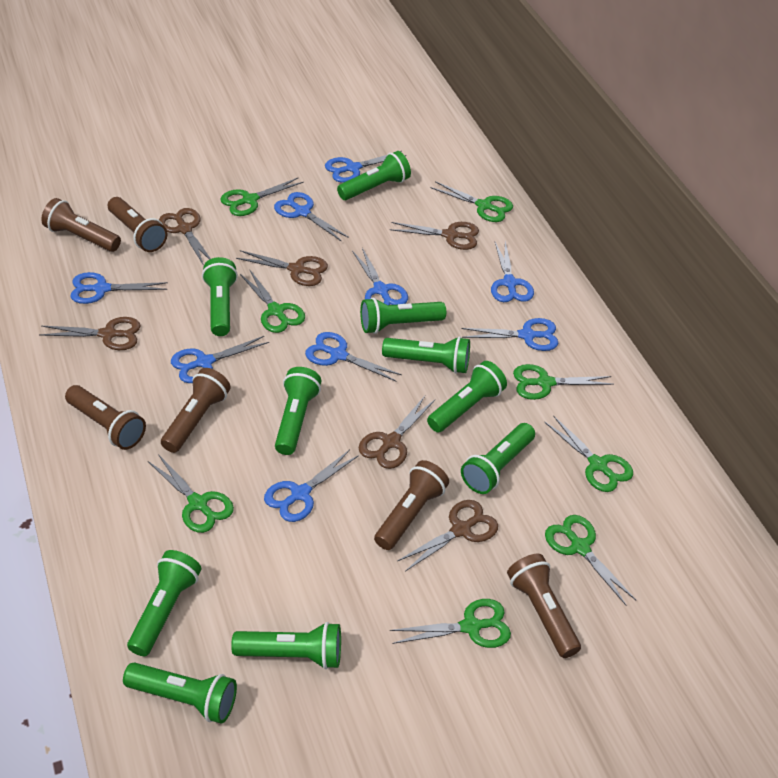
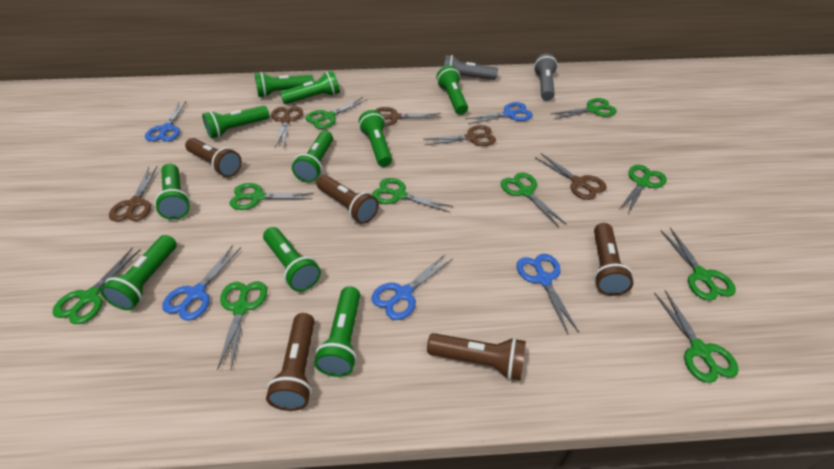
blue scissors: 9 -> 5
brown flashlight: 6 -> 5
brown scissors: 6 -> 5
green scissors: 8 -> 10
grey flashlight: 0 -> 2

